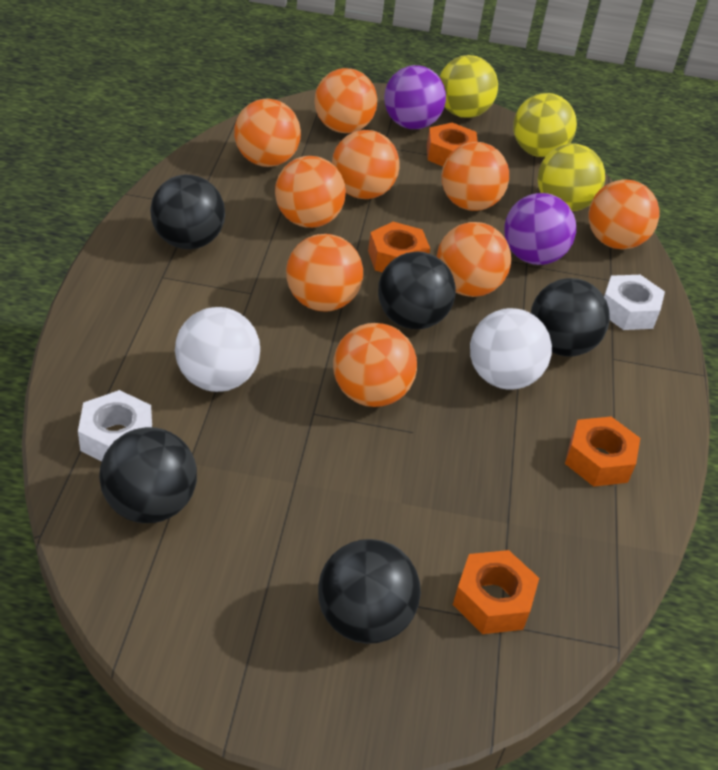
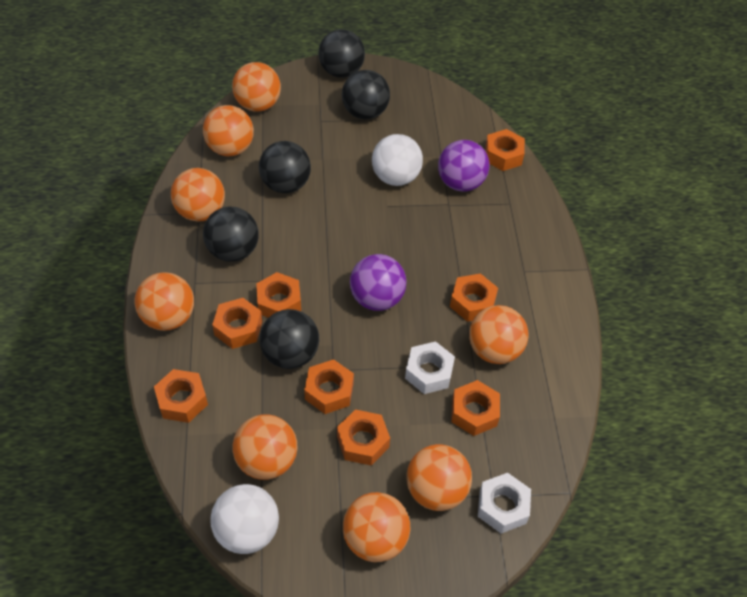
orange ball: 9 -> 8
orange nut: 4 -> 8
yellow ball: 3 -> 0

